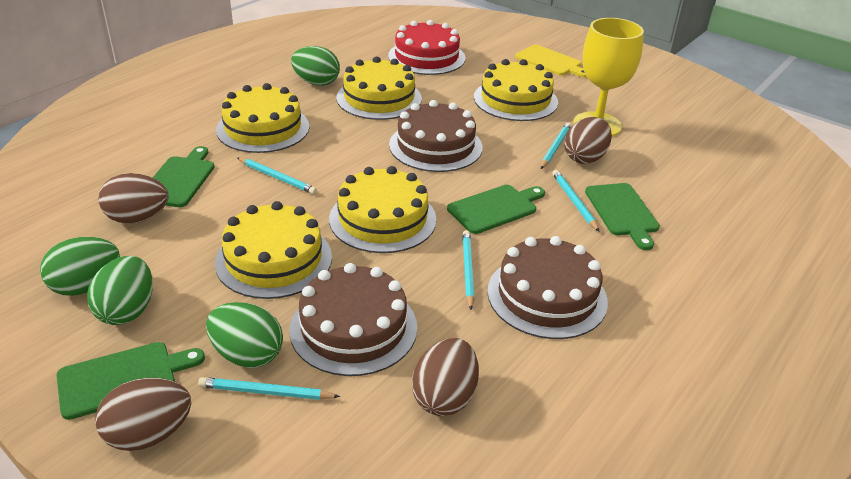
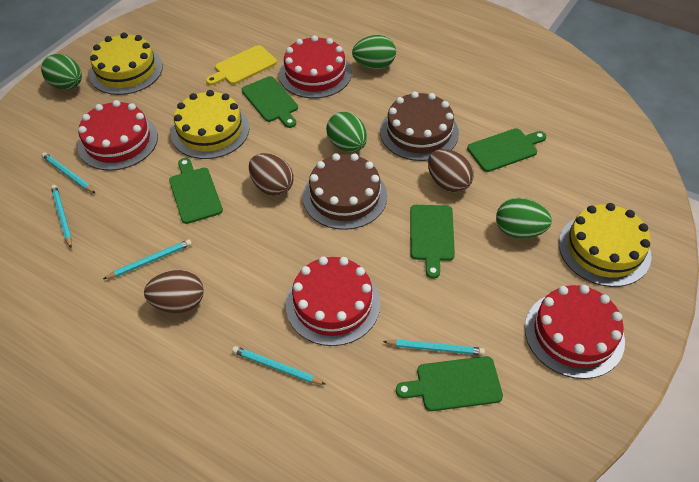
brown cake: 3 -> 2
brown egg: 4 -> 3
green cutting board: 4 -> 5
red cake: 1 -> 4
yellow cake: 5 -> 3
yellow goblet: 1 -> 0

